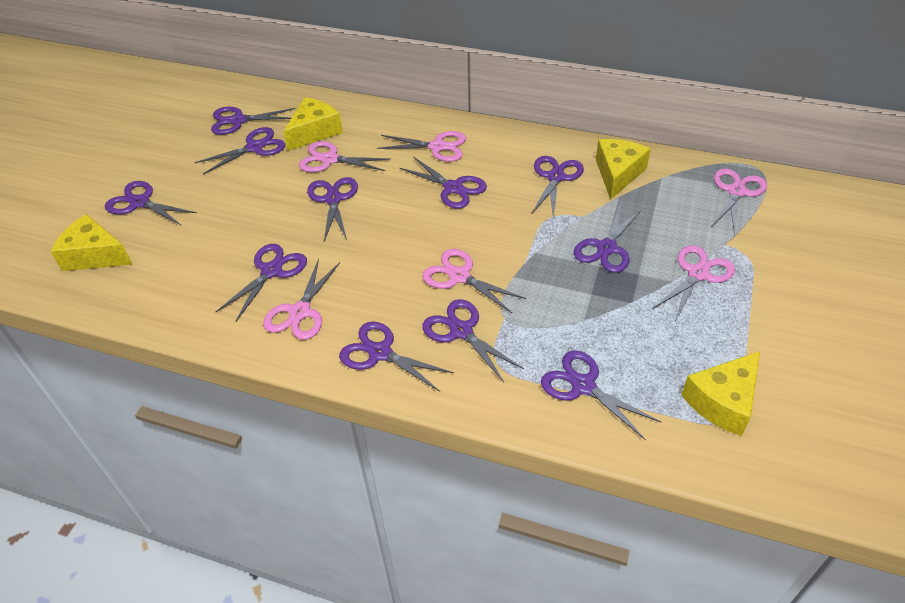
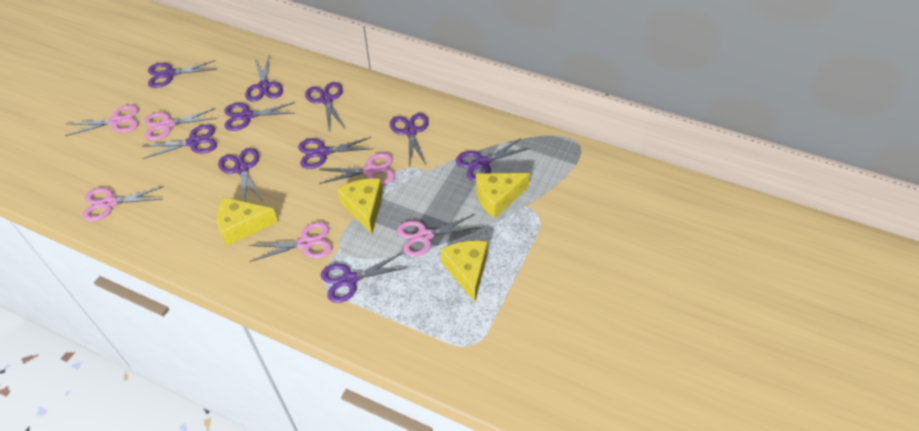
purple scissors: 11 -> 10

